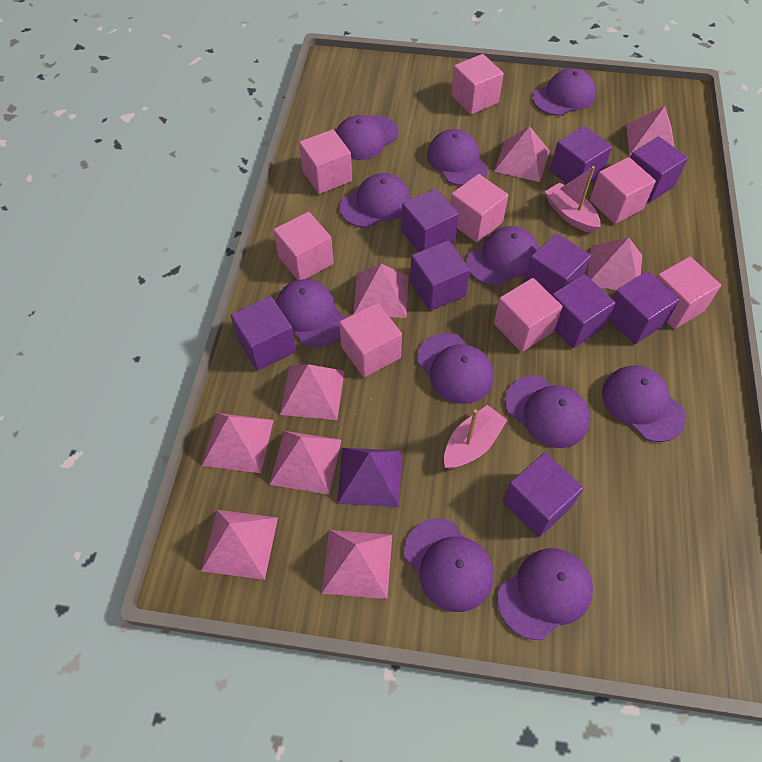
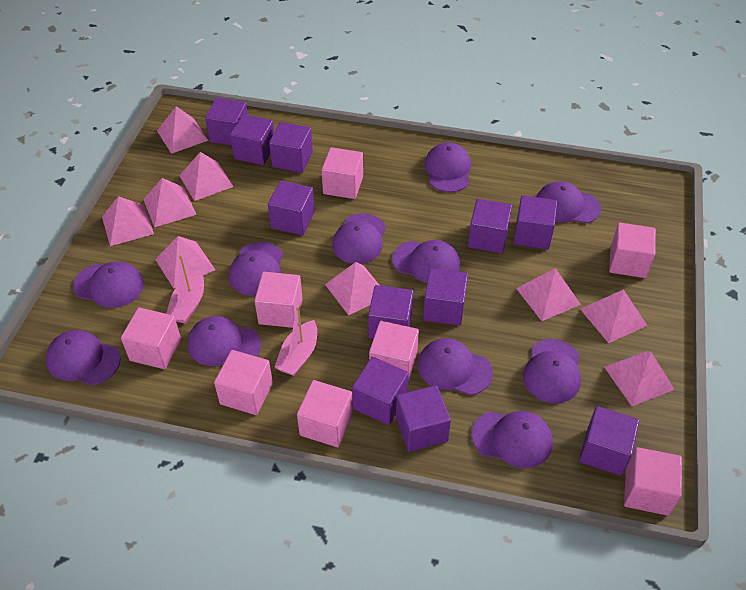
purple cube: 9 -> 11
purple pyramid: 1 -> 0

